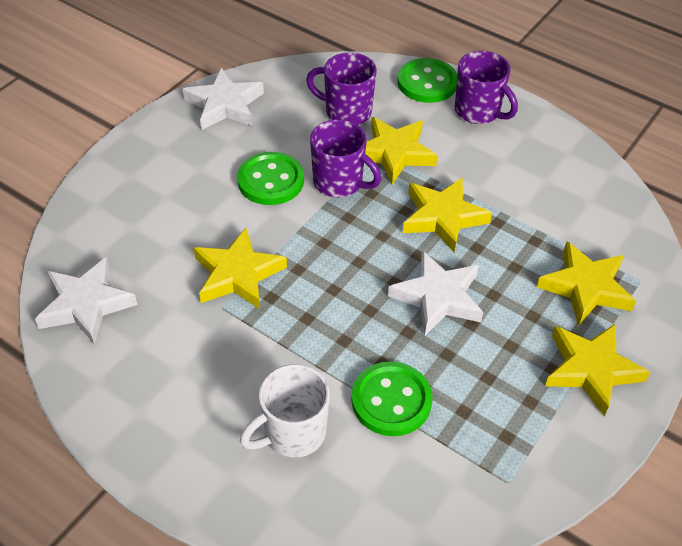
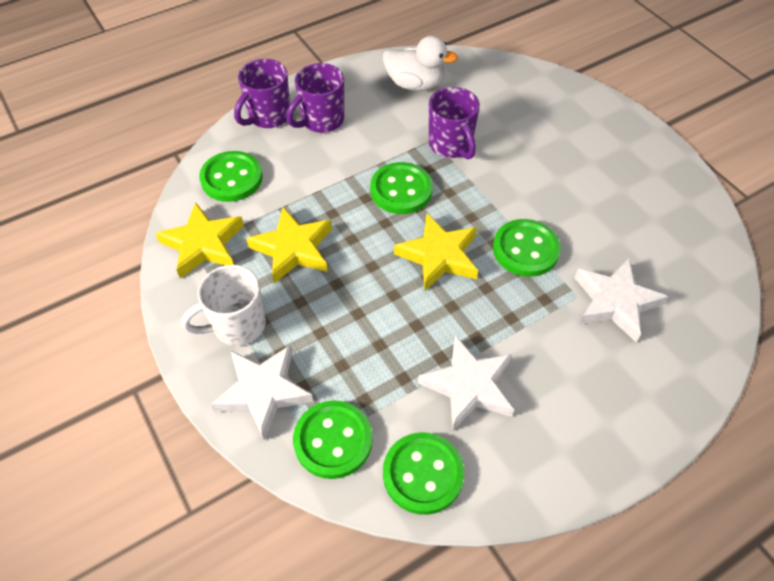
green button: 3 -> 5
white duck: 0 -> 1
yellow star: 5 -> 3

